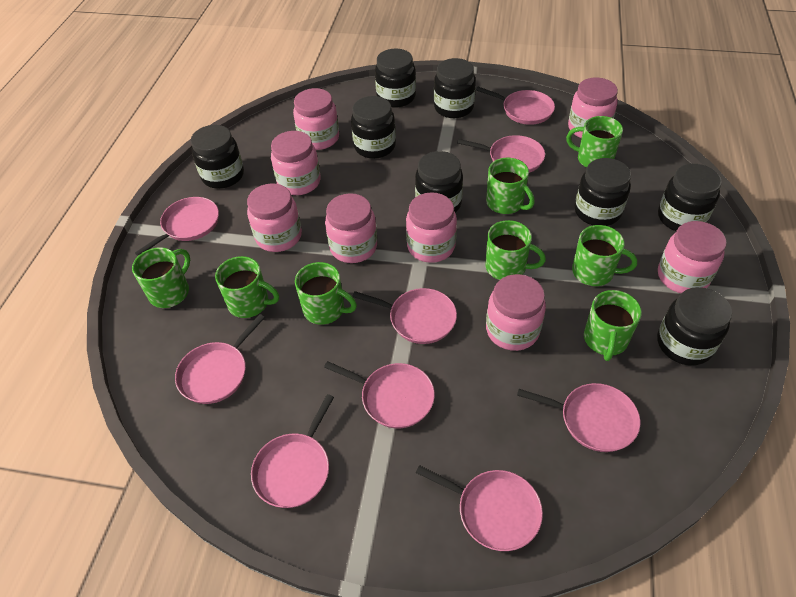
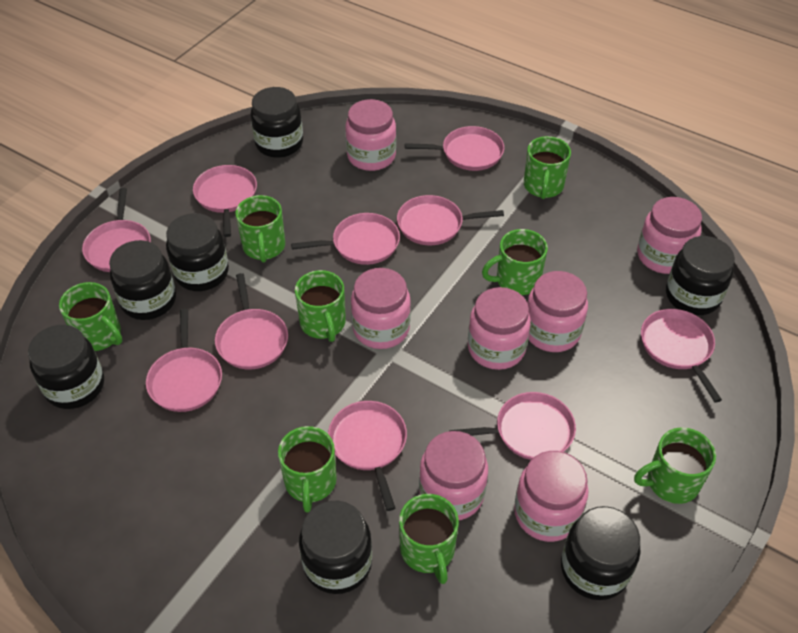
black jar: 8 -> 7
pink jar: 8 -> 7
pink pan: 9 -> 10

